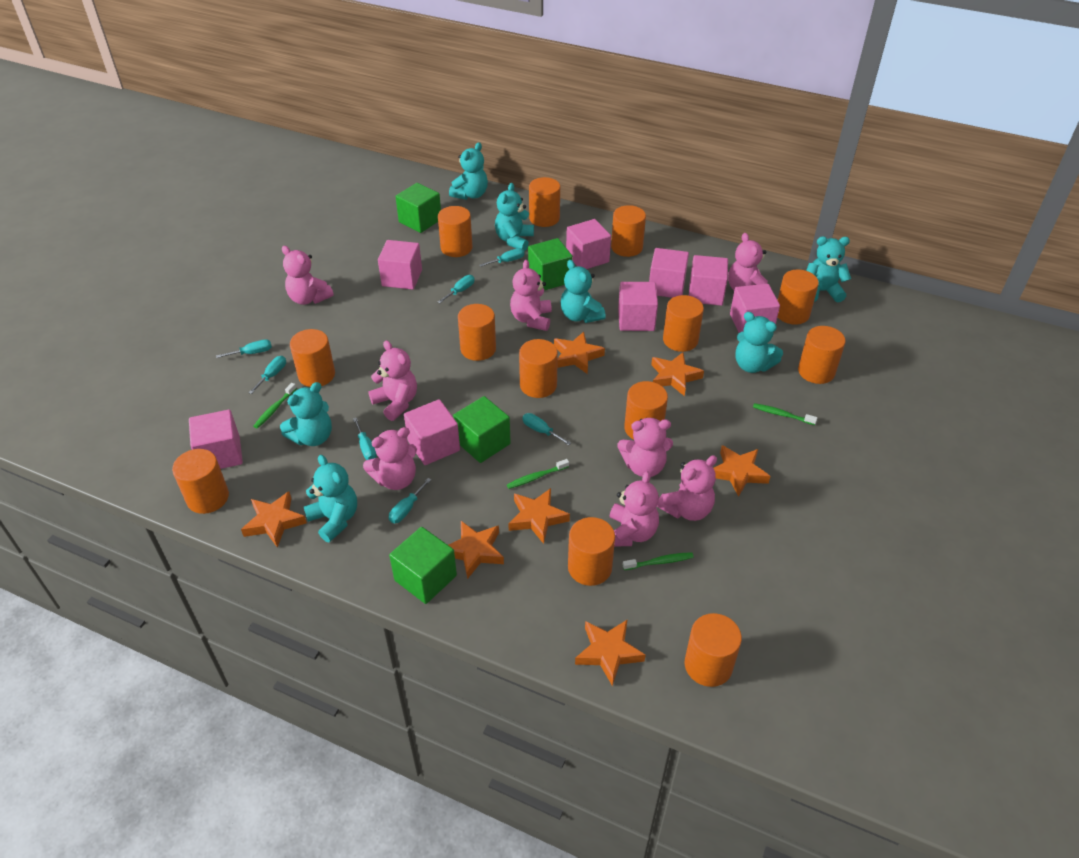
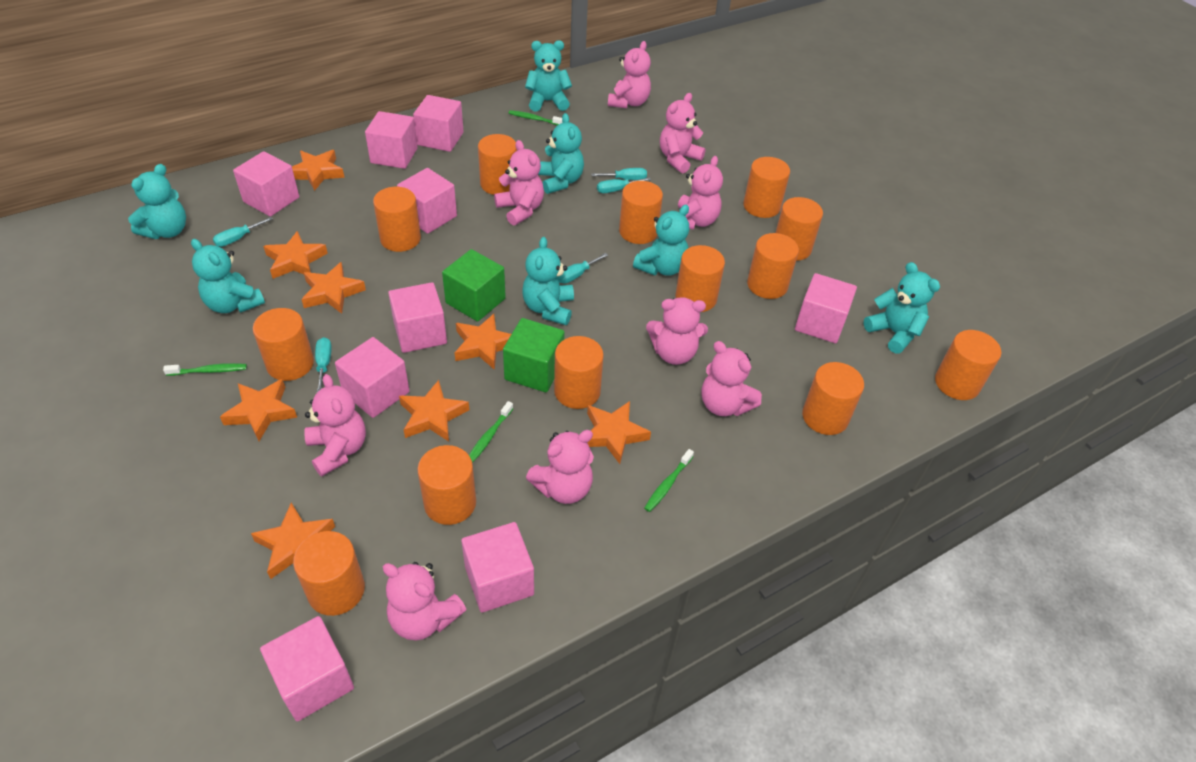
green cube: 4 -> 2
orange star: 7 -> 8
pink cube: 8 -> 9
pink teddy bear: 8 -> 9
turquoise screwdriver: 7 -> 5

